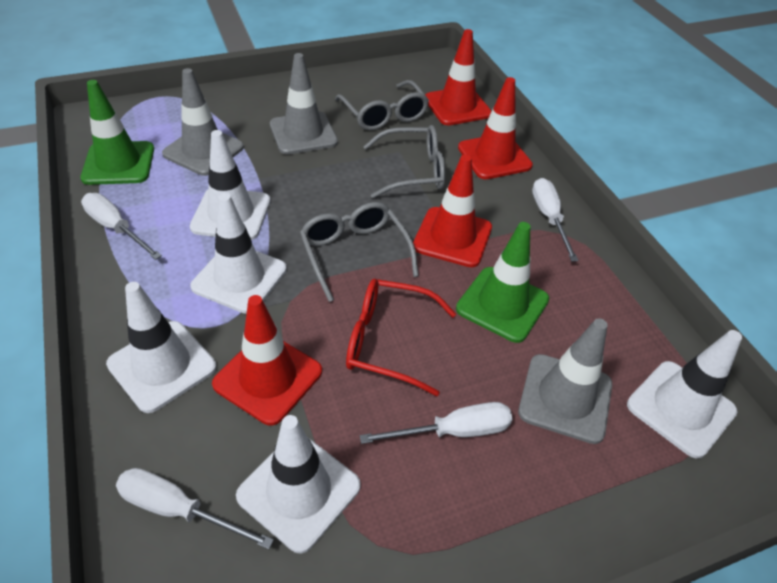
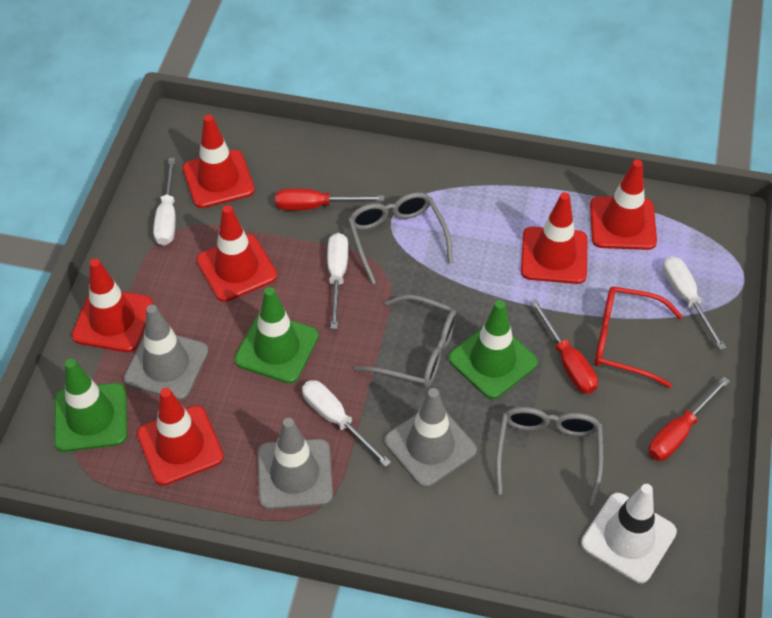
green traffic cone: 2 -> 3
red screwdriver: 0 -> 3
red traffic cone: 4 -> 6
white traffic cone: 5 -> 1

